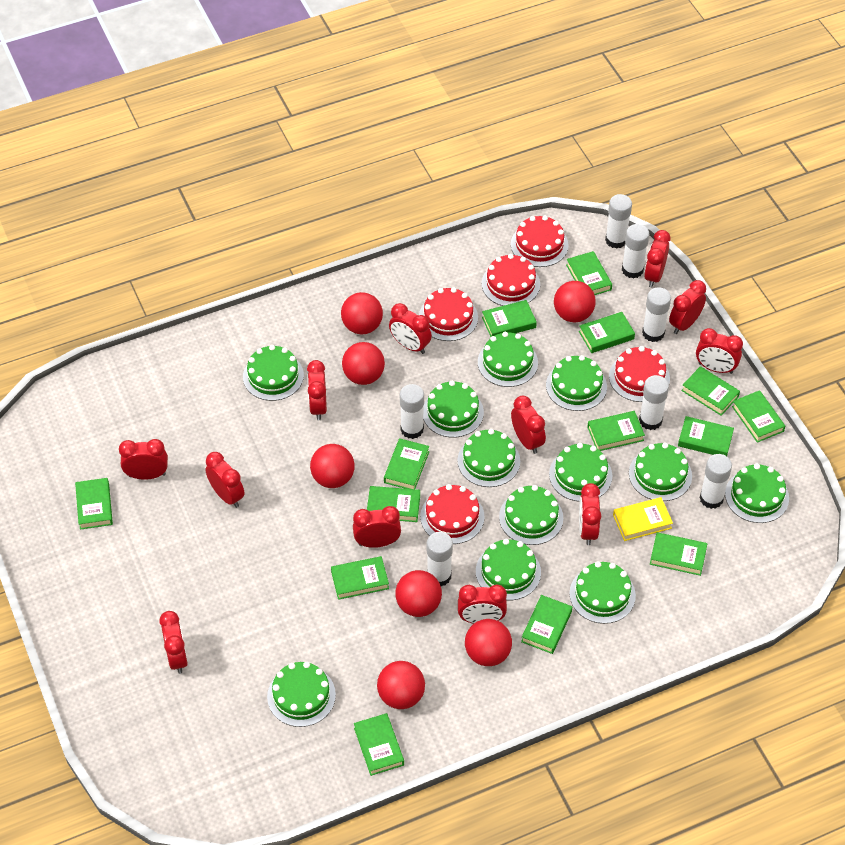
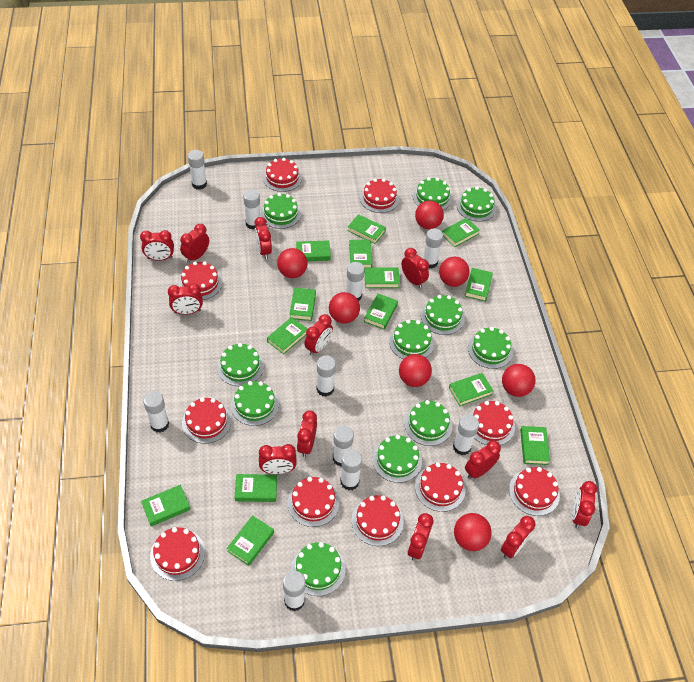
green cake: 12 -> 11
red cake: 5 -> 10
white glue stick: 7 -> 10
yellow book: 1 -> 0

